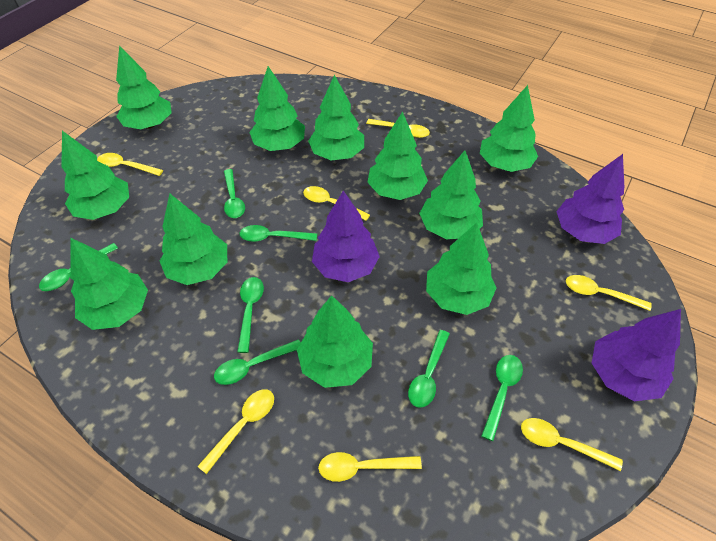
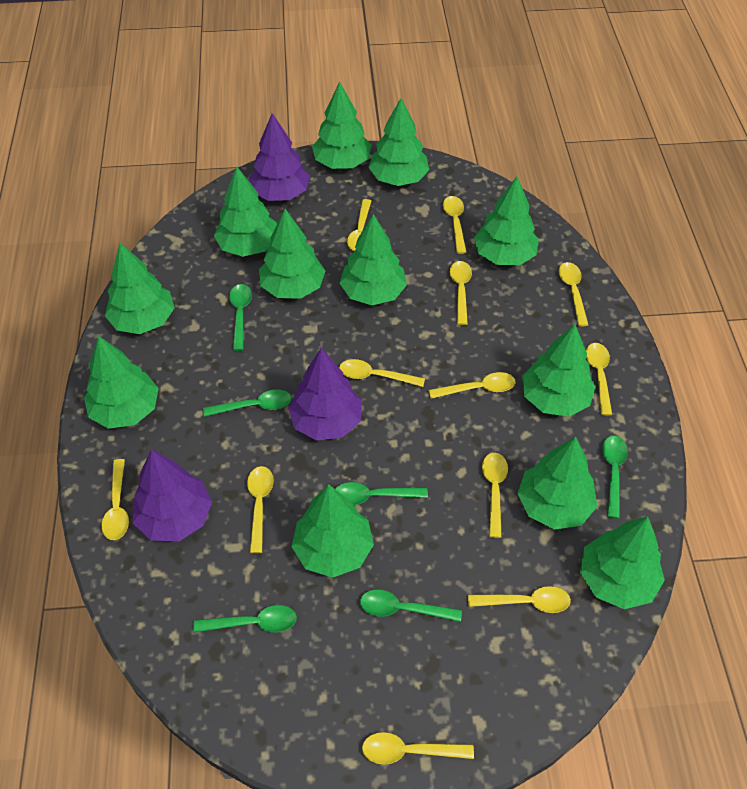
green spoon: 7 -> 6
green tree: 11 -> 12
yellow spoon: 7 -> 12

